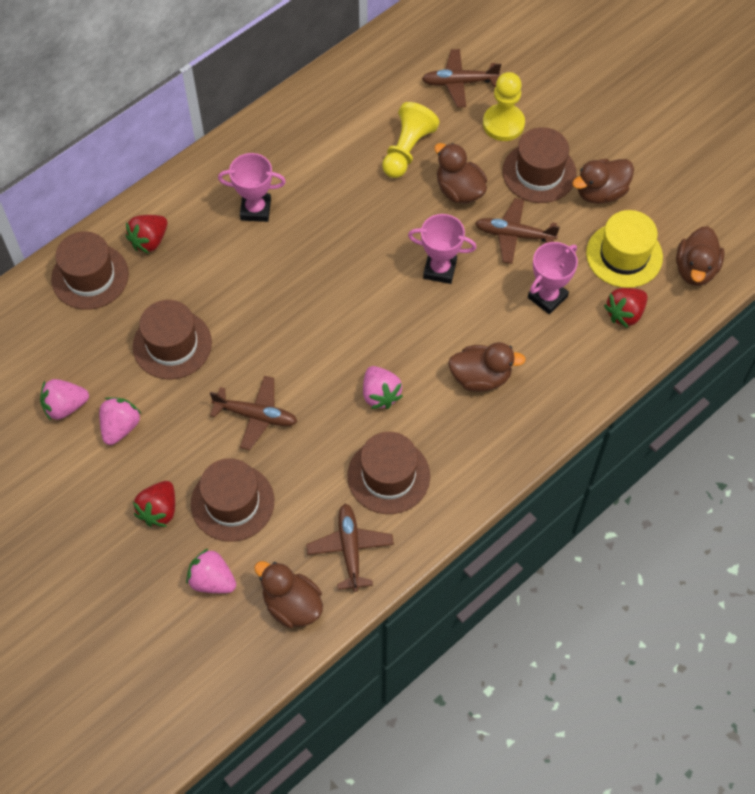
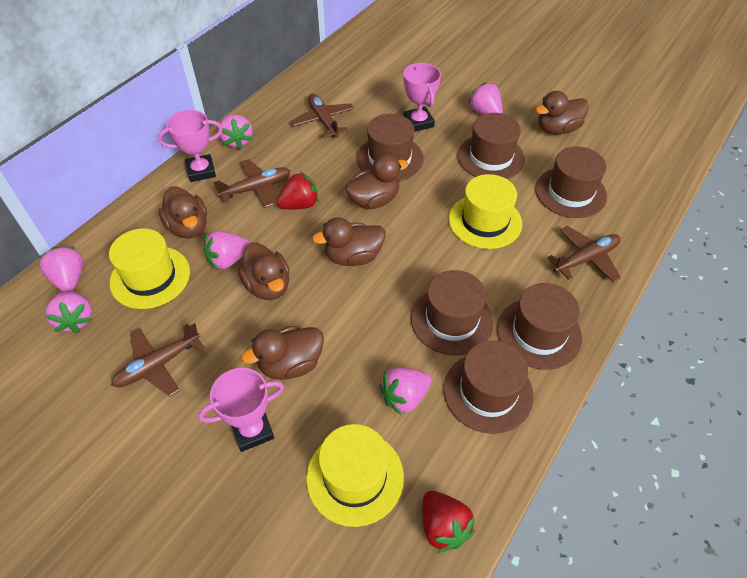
brown duck: 5 -> 6
brown hat: 5 -> 6
pink strawberry: 4 -> 6
red strawberry: 3 -> 2
yellow hat: 1 -> 3
yellow pawn: 2 -> 0

